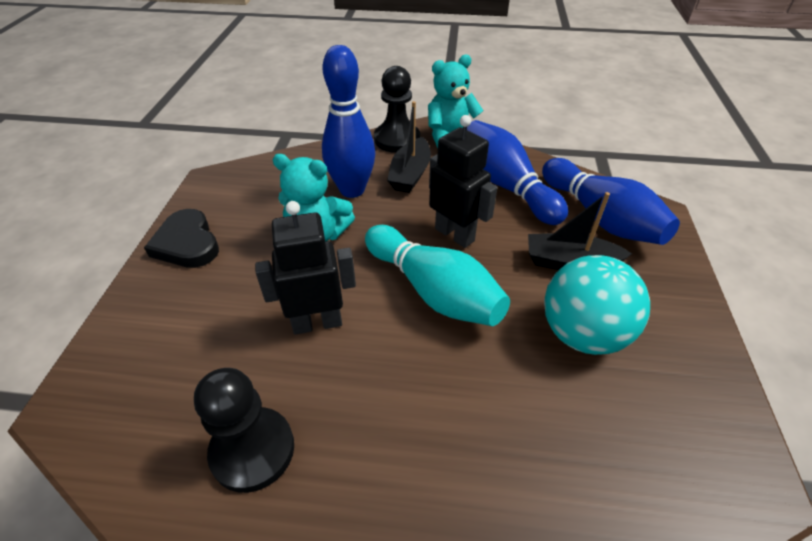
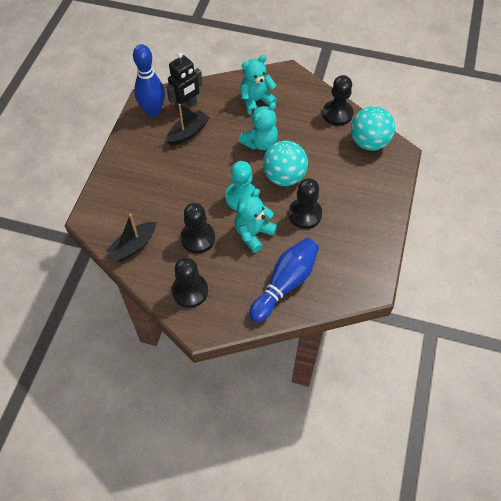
black heart: 1 -> 0
black pawn: 2 -> 4
black robot: 2 -> 1
blue bowling pin: 3 -> 2
turquoise ball: 1 -> 2
turquoise bowling pin: 1 -> 0
turquoise pawn: 0 -> 1
turquoise teddy bear: 2 -> 3

